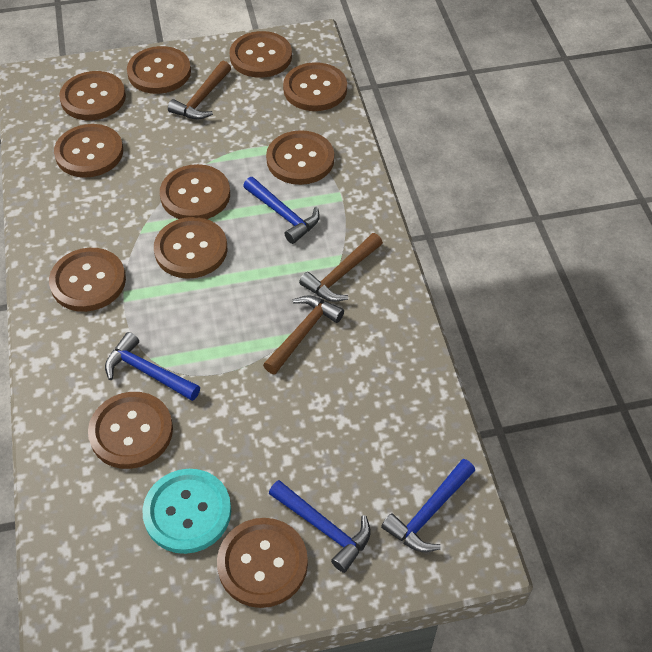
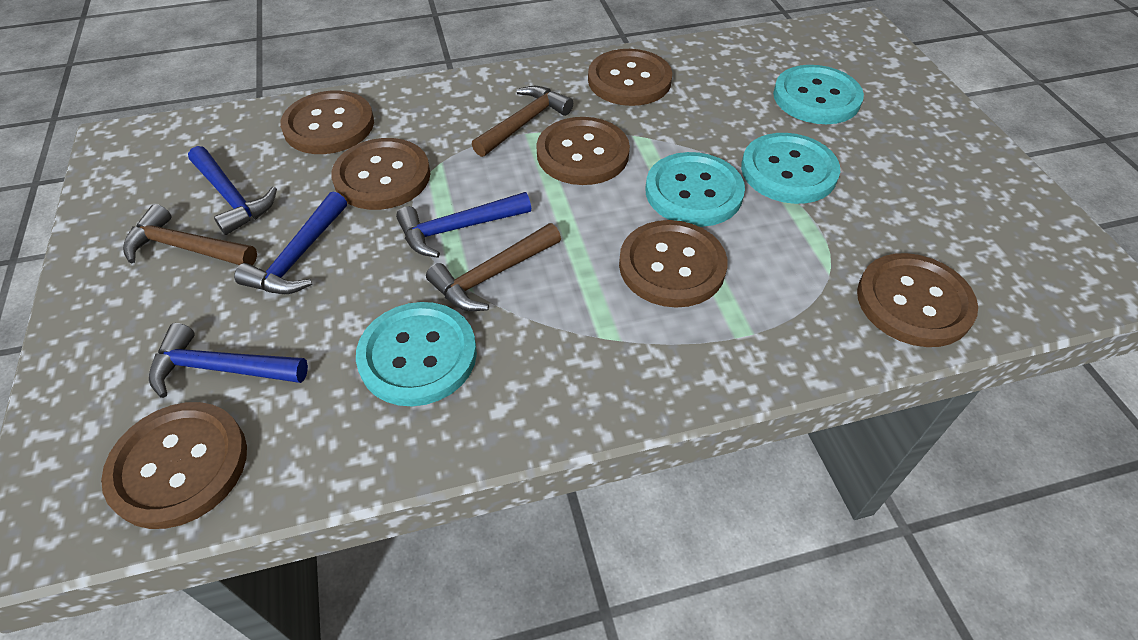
brown button: 11 -> 7
turquoise button: 1 -> 4

